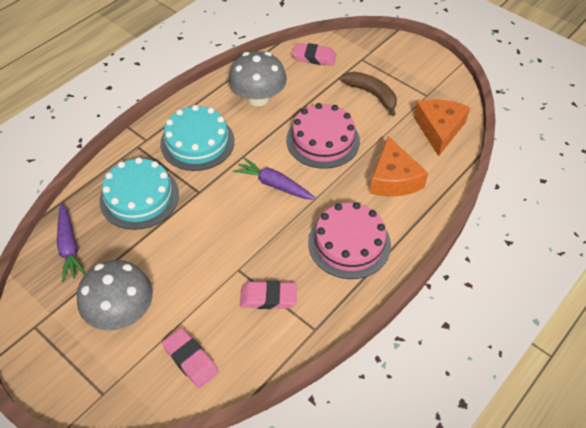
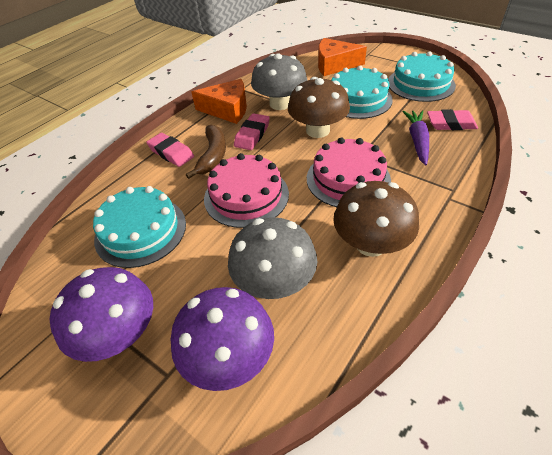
brown mushroom: 0 -> 2
purple carrot: 2 -> 1
purple mushroom: 0 -> 2
turquoise cake: 2 -> 3

